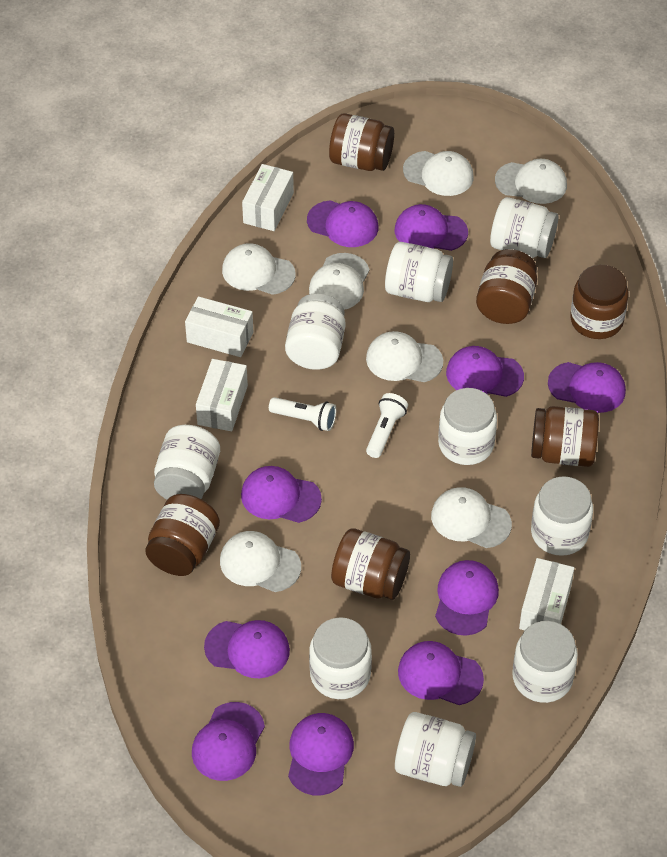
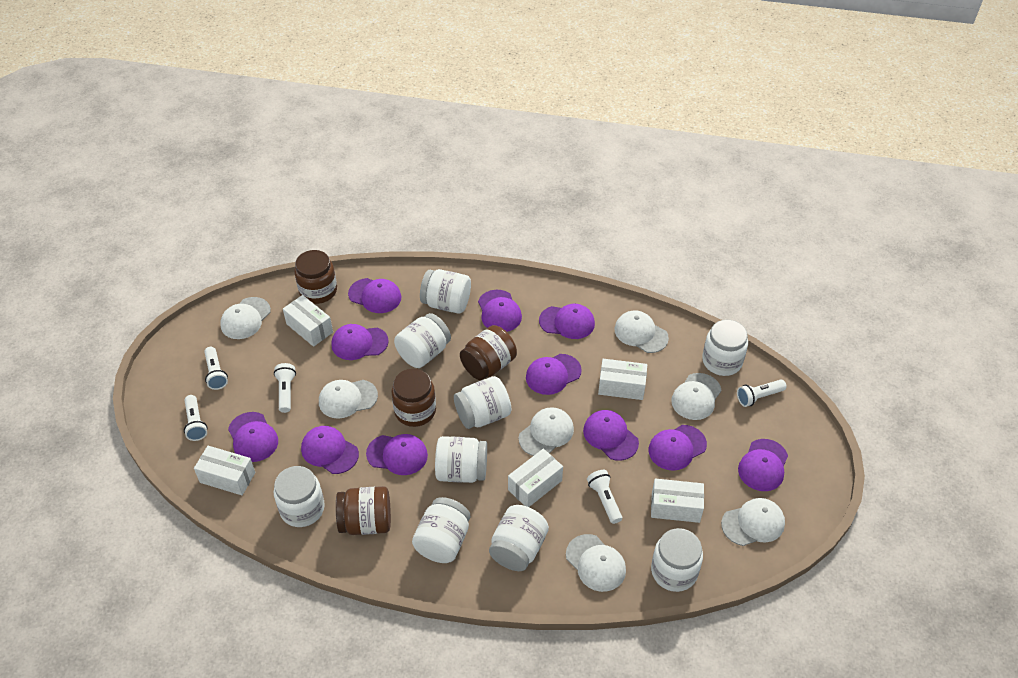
brown jar: 6 -> 4
purple cap: 10 -> 11
white box: 4 -> 5
white flashlight: 2 -> 5

